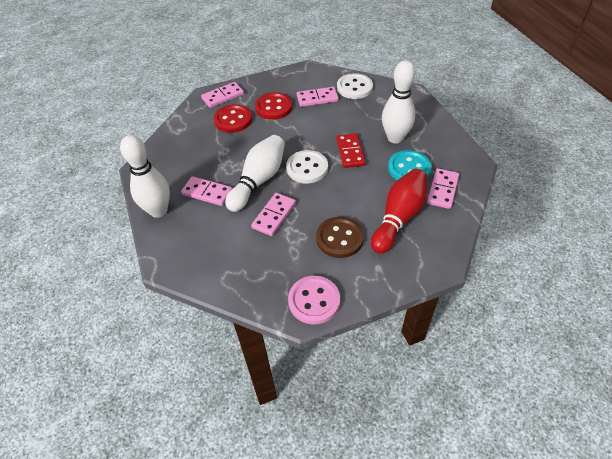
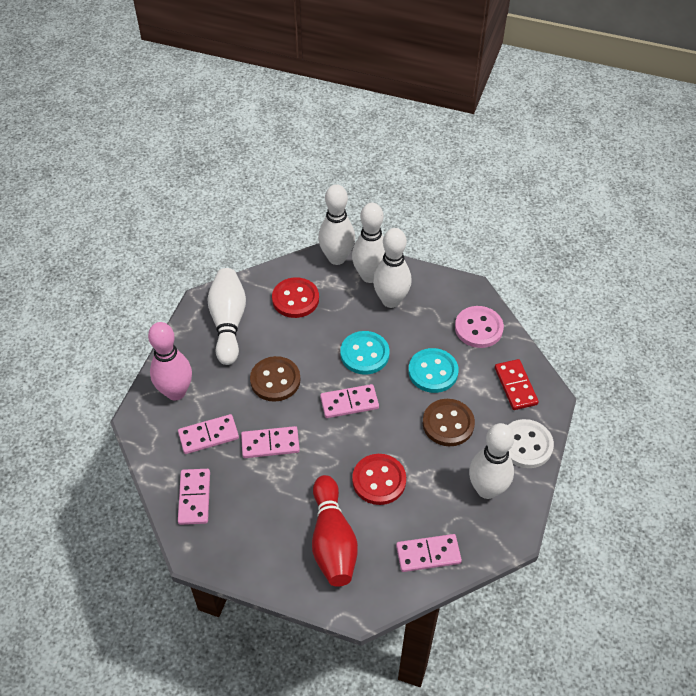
brown button: 1 -> 2
pink bowling pin: 0 -> 1
turquoise button: 1 -> 2
white bowling pin: 3 -> 5
white button: 2 -> 1

